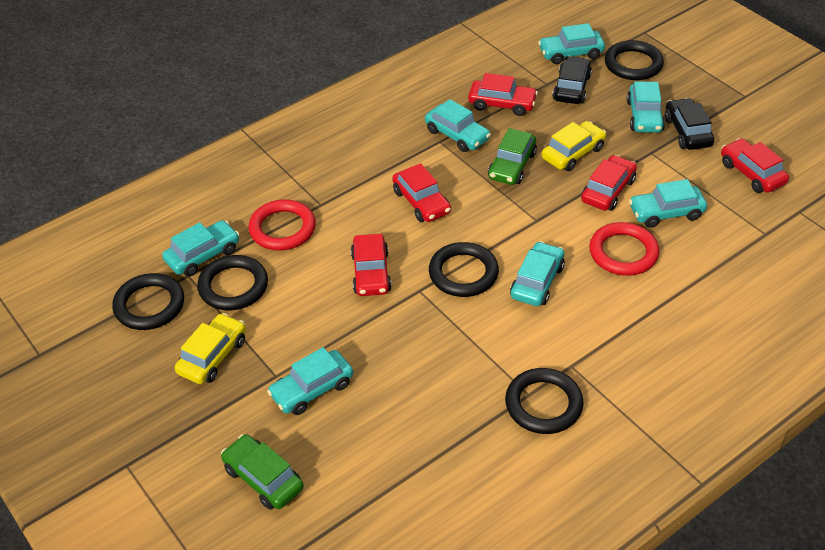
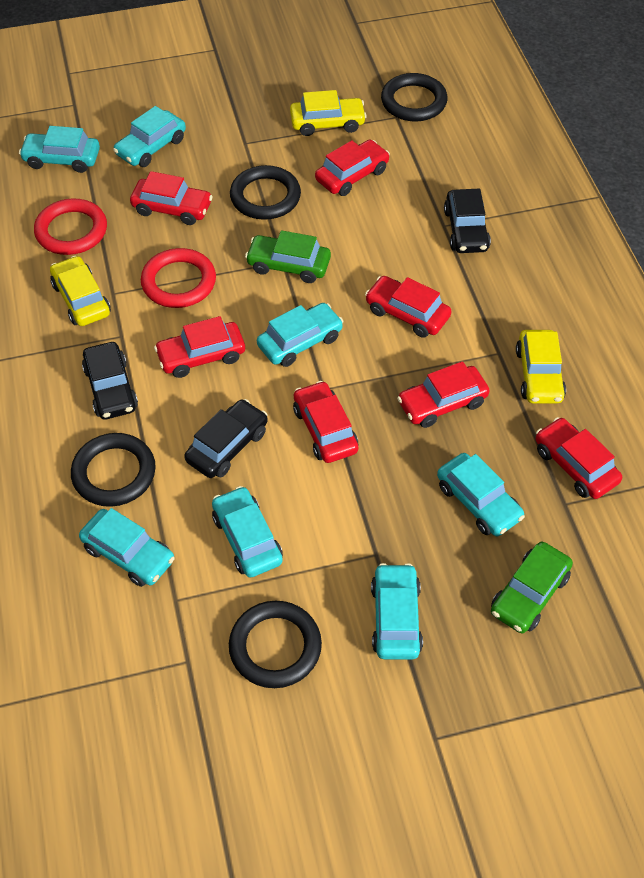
black car: 2 -> 3
black ring: 5 -> 4
red car: 5 -> 7
yellow car: 2 -> 3

